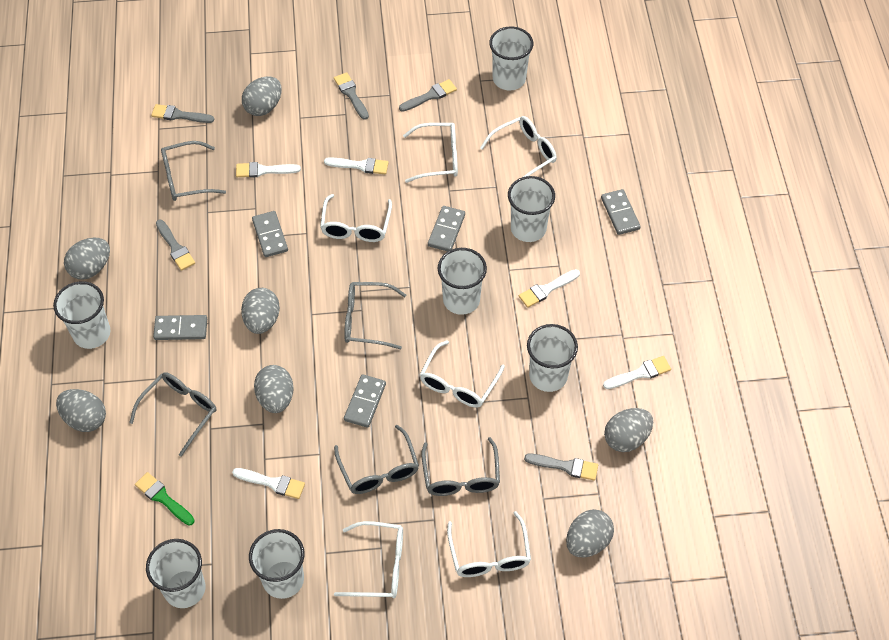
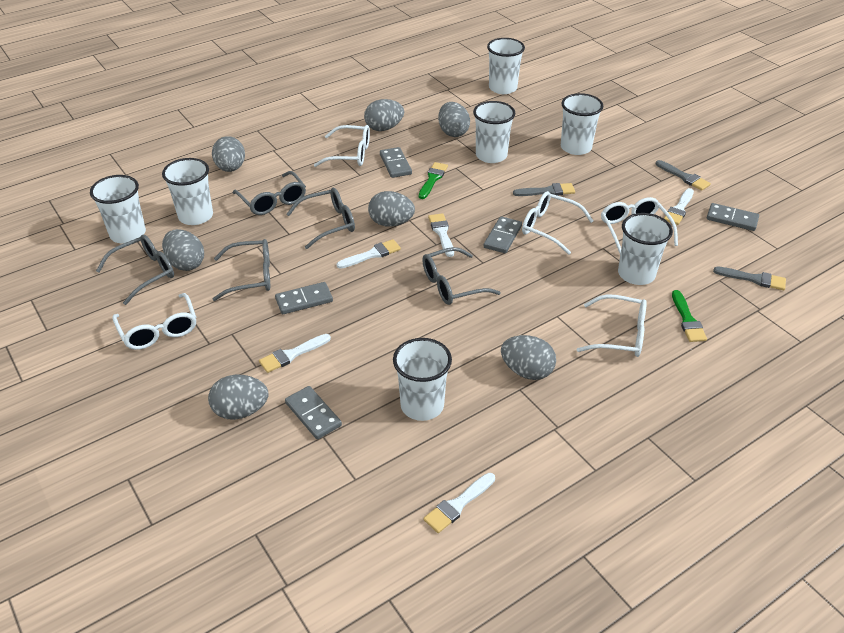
green brush: 1 -> 2
grey brush: 5 -> 3
white glasses: 6 -> 5

